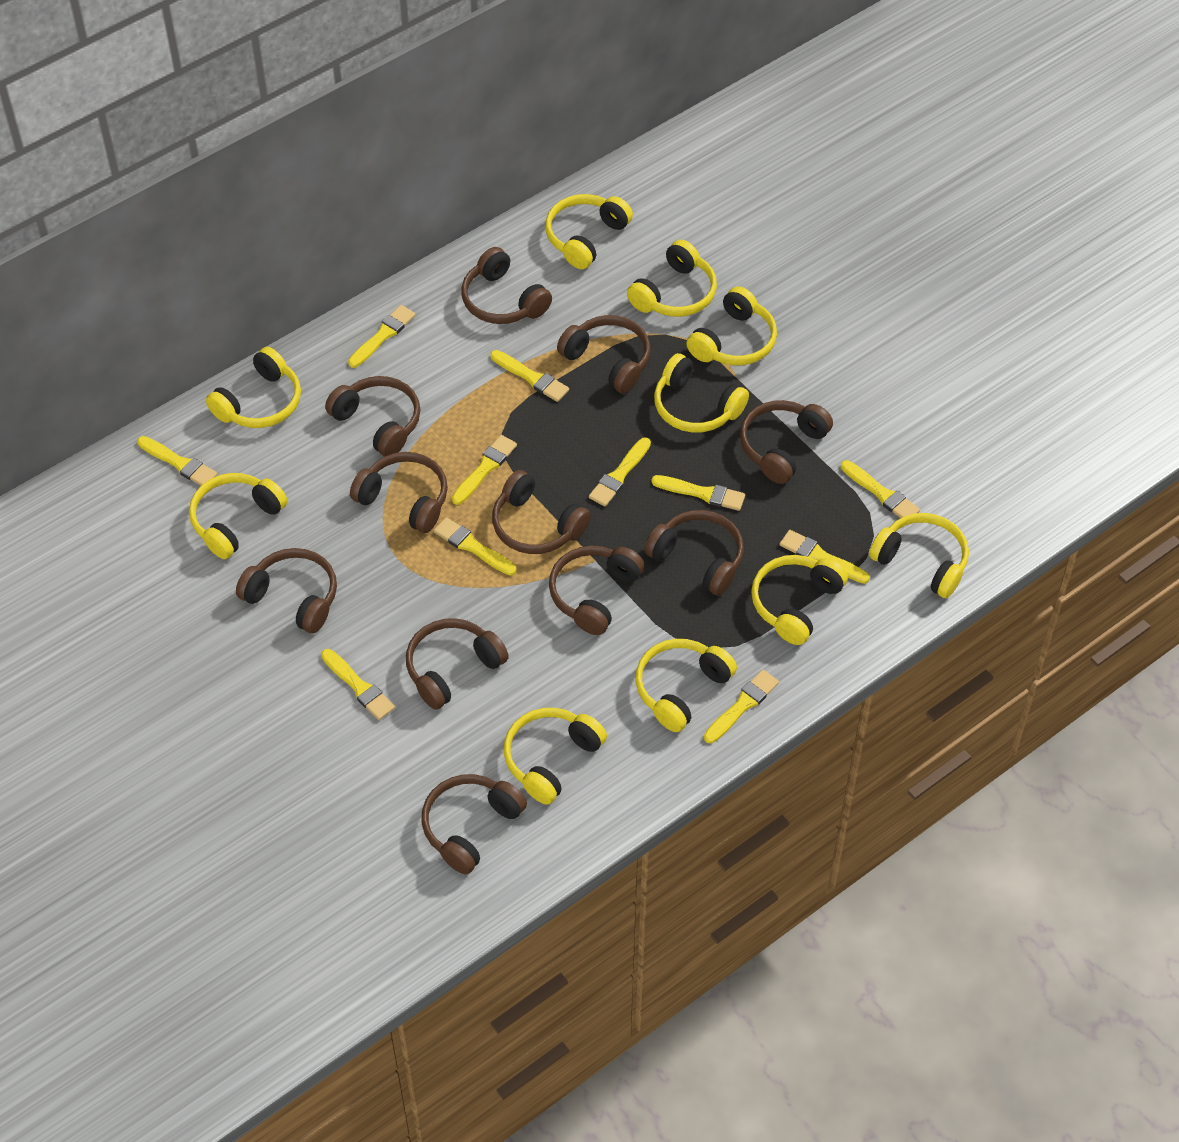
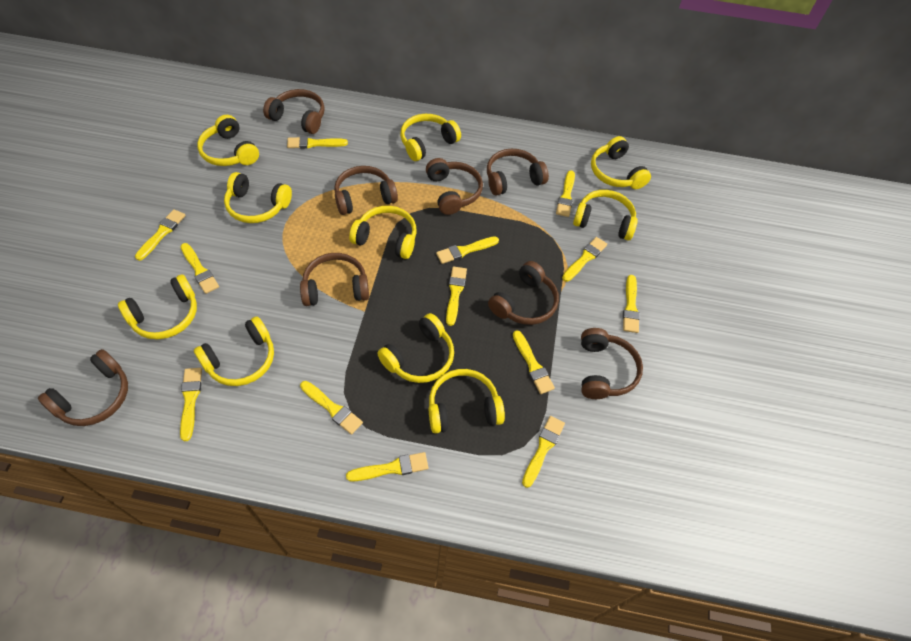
brown headphones: 11 -> 8
yellow brush: 11 -> 13

